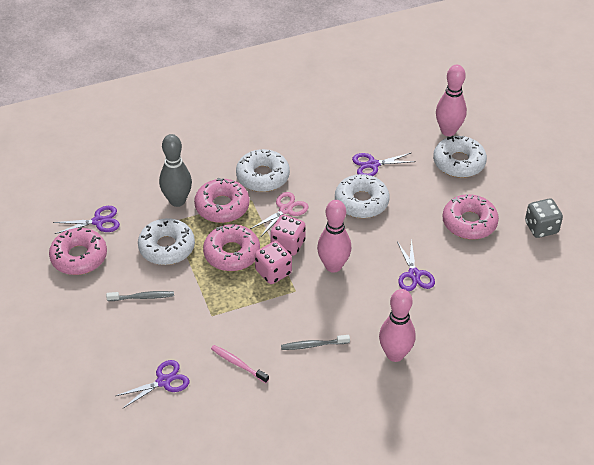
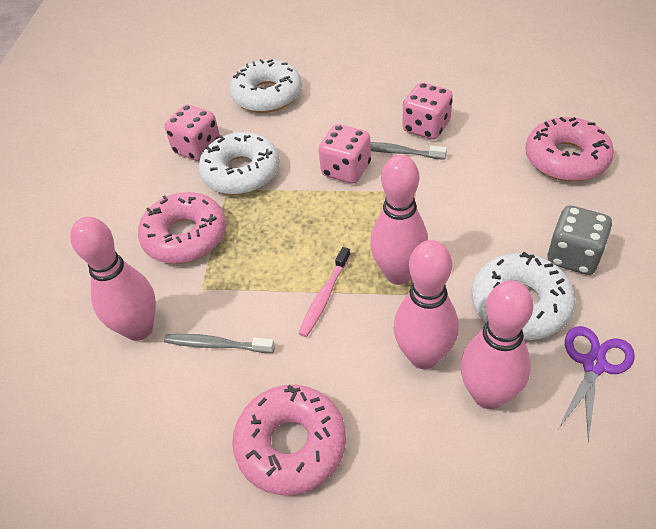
grey bowling pin: 1 -> 0
pink bowling pin: 3 -> 4
pink dice: 2 -> 3
pink donut: 4 -> 3
pink scissors: 1 -> 0
purple scissors: 4 -> 1
white donut: 4 -> 3

